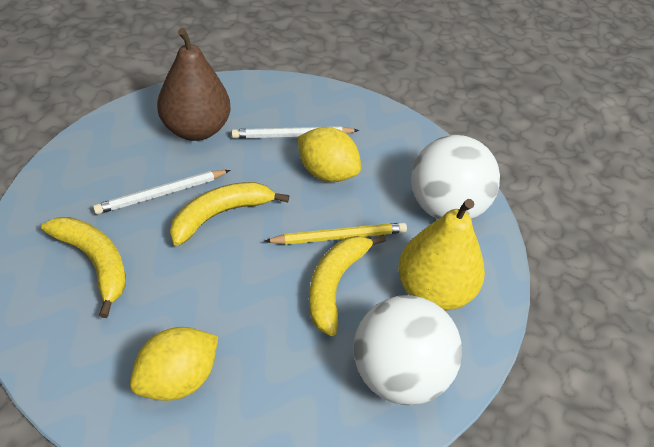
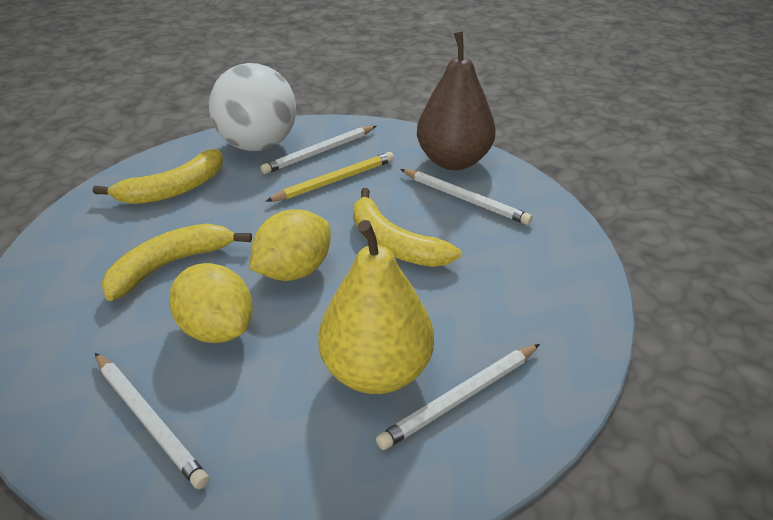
white ball: 2 -> 1
white pencil: 2 -> 4

